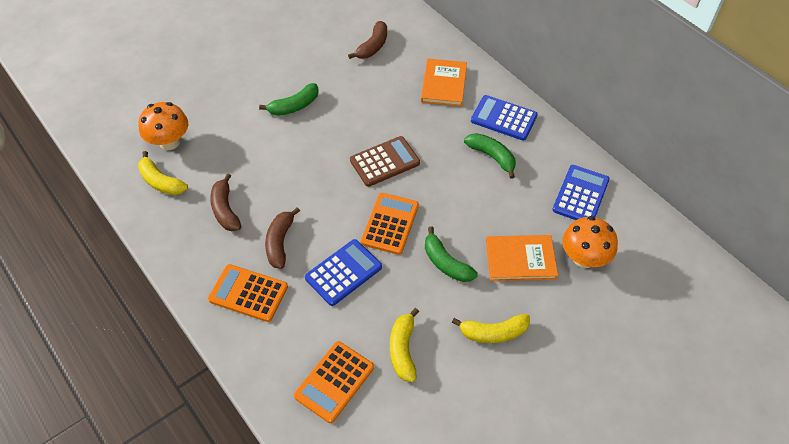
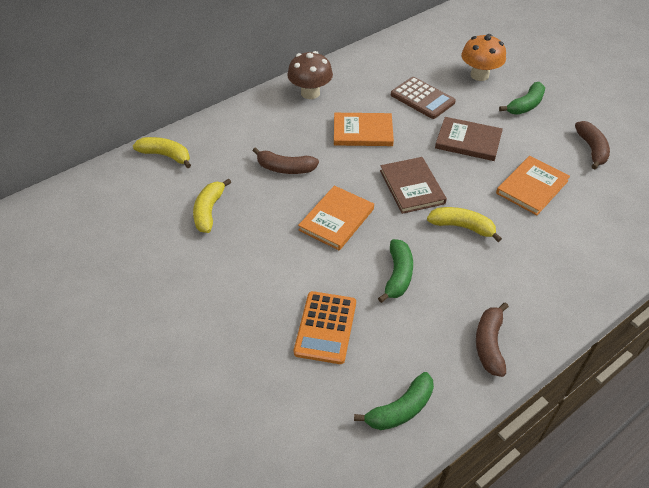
blue calculator: 3 -> 0
brown book: 0 -> 2
brown mushroom: 0 -> 1
orange book: 2 -> 3
orange calculator: 3 -> 1
orange mushroom: 2 -> 1

